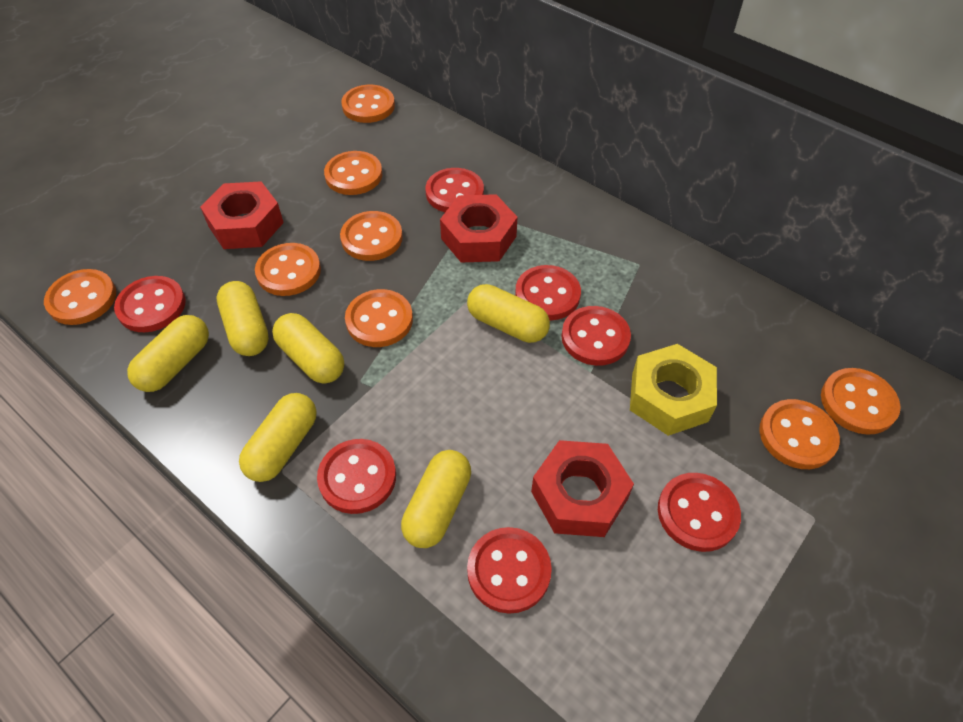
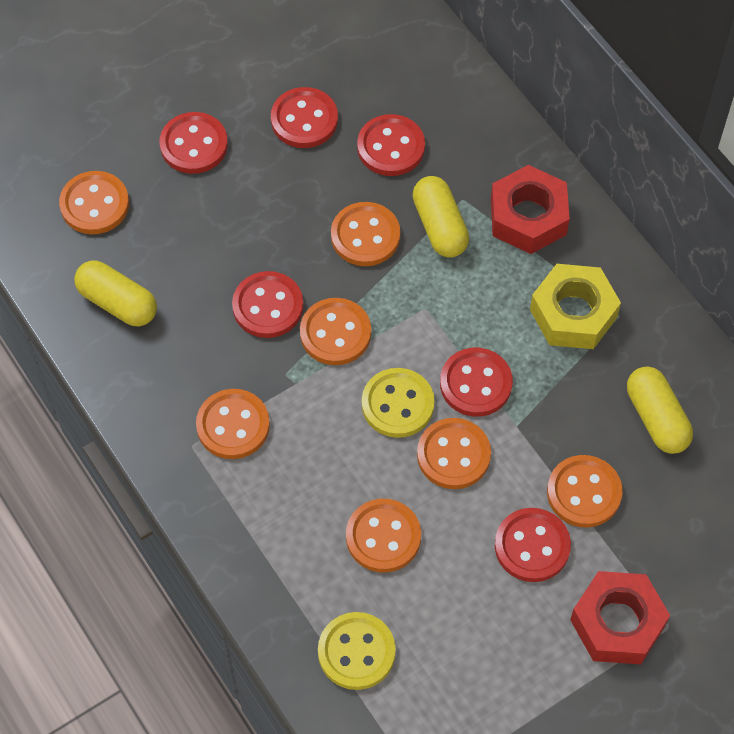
orange button: 8 -> 7
red button: 7 -> 6
red nut: 3 -> 2
yellow button: 0 -> 2
yellow capsule: 6 -> 3

